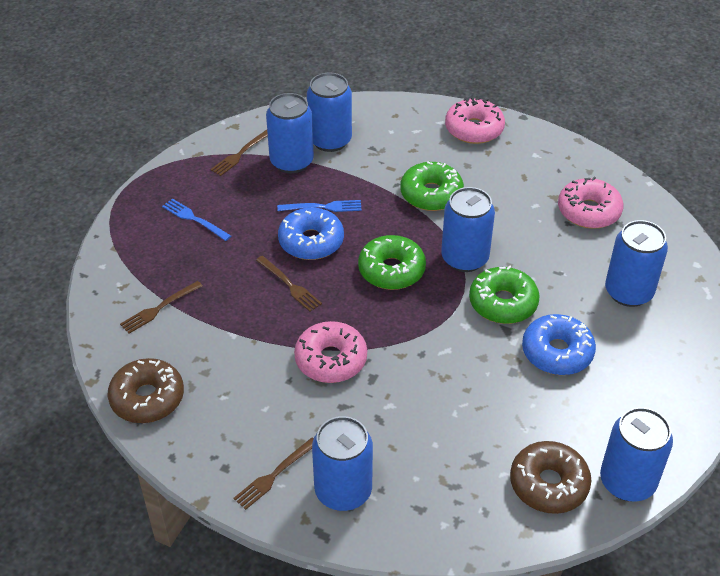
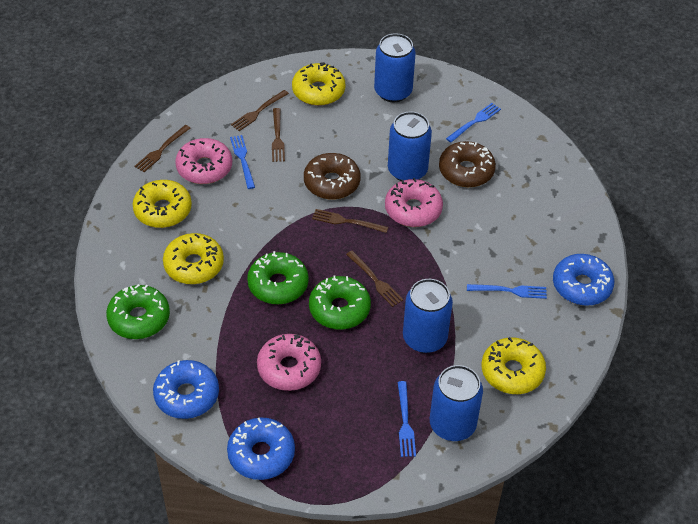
blue can: 6 -> 4
blue donut: 2 -> 3
blue fork: 2 -> 4
brown fork: 4 -> 5
yellow donut: 0 -> 4

